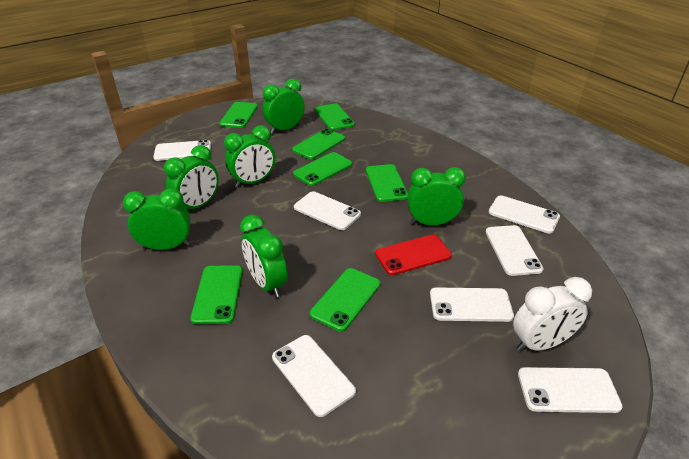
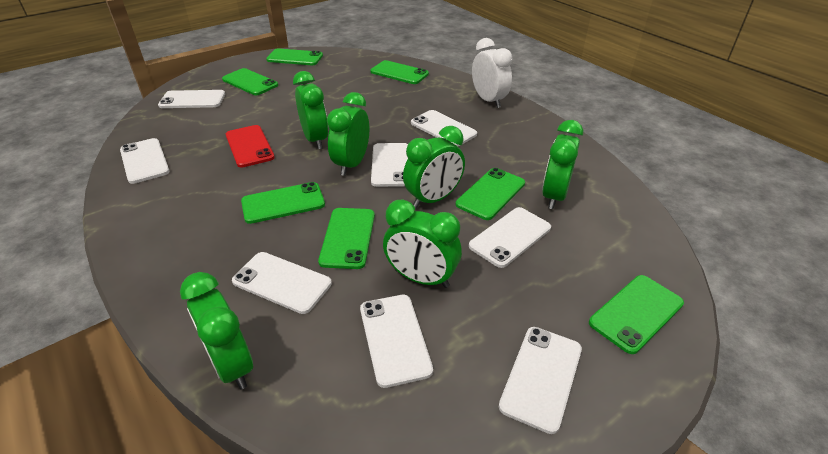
white phone: 7 -> 8

